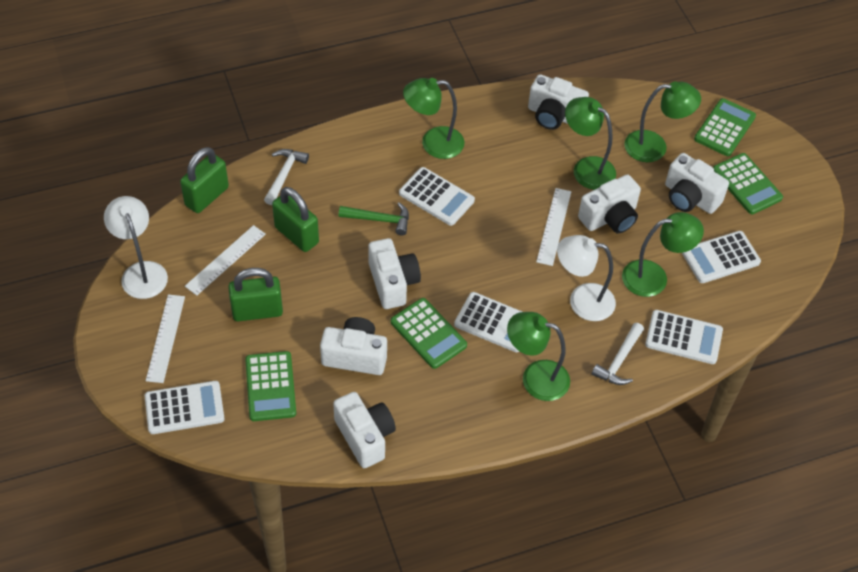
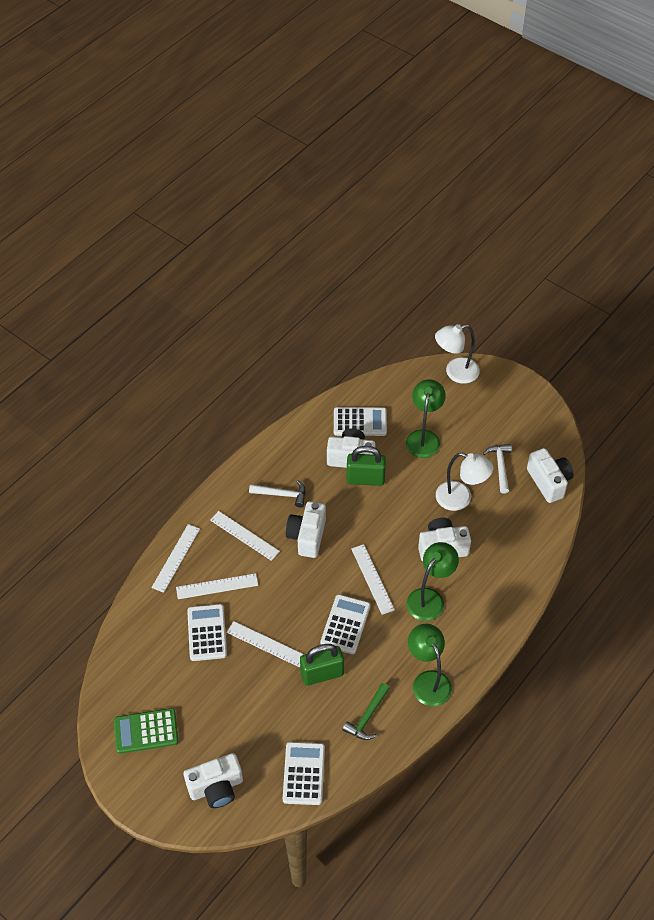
green calculator: 4 -> 1
green lamp: 5 -> 3
green padlock: 3 -> 2
white calculator: 5 -> 4
white camera: 6 -> 5
white ruler: 3 -> 5

